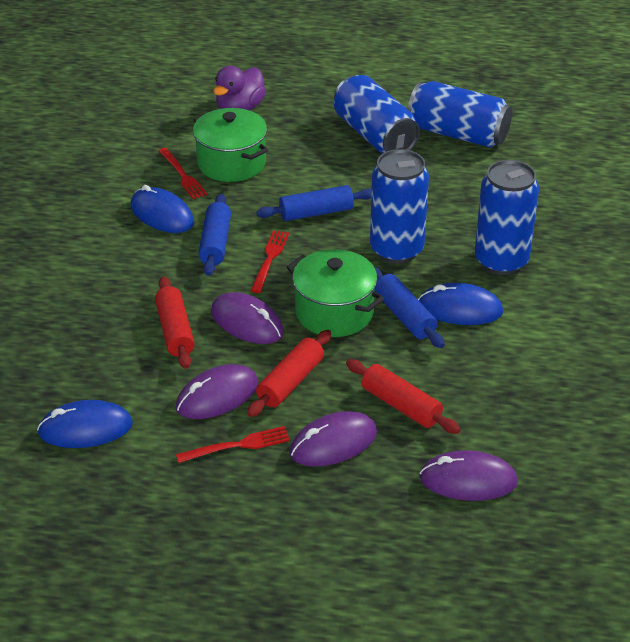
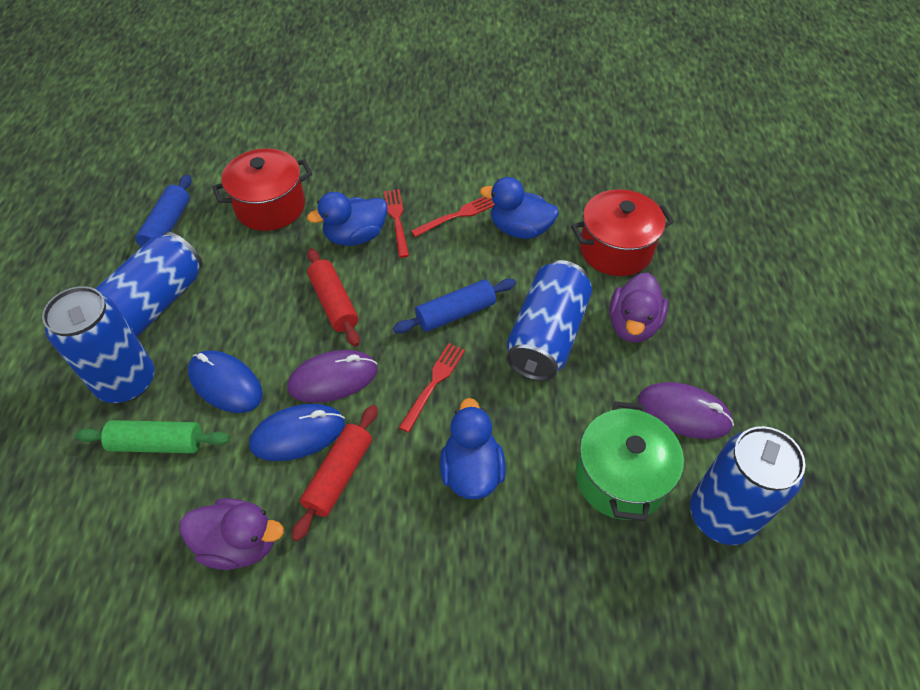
blue duck: 0 -> 3
blue mouse: 3 -> 2
blue rolling pin: 3 -> 2
green pot: 2 -> 1
green rolling pin: 0 -> 1
purple duck: 1 -> 2
purple mouse: 4 -> 2
red pot: 0 -> 2
red rolling pin: 3 -> 2

